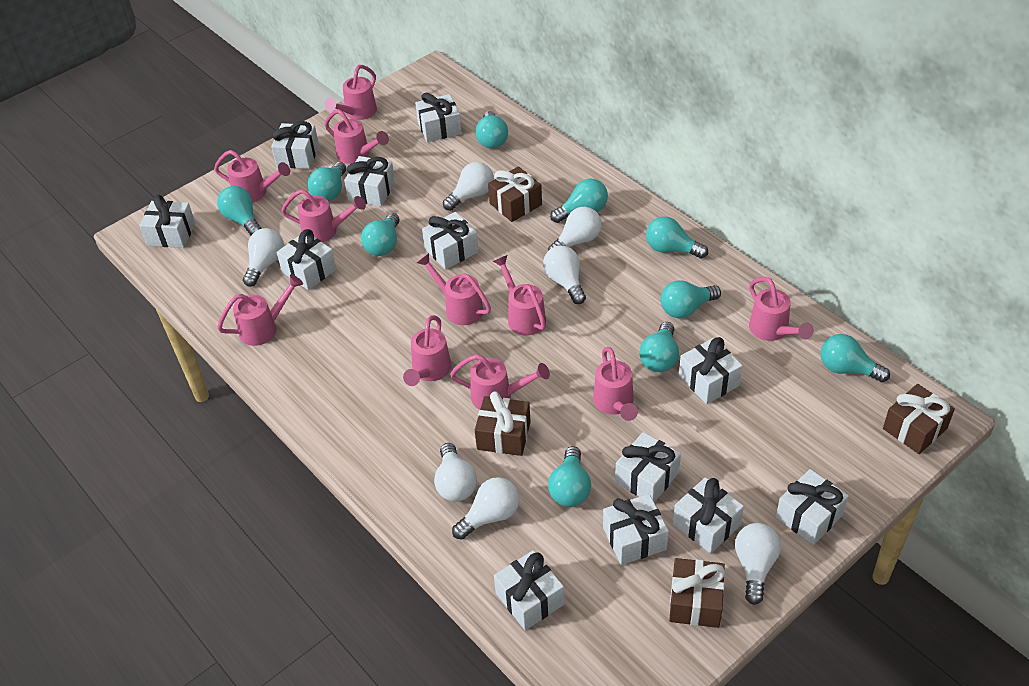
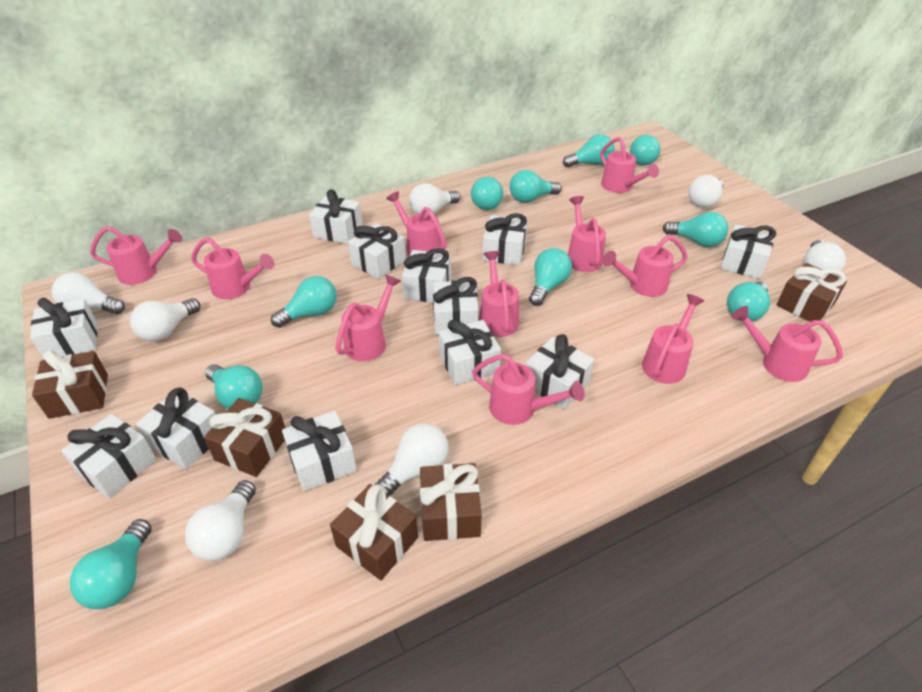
brown gift: 4 -> 5

